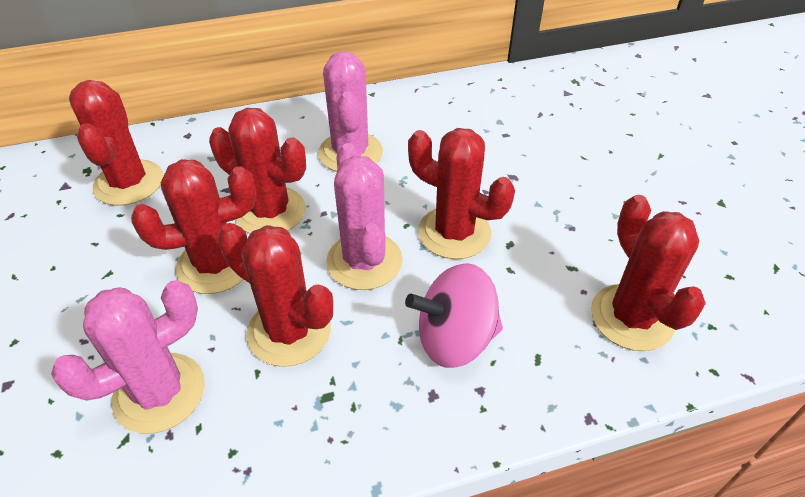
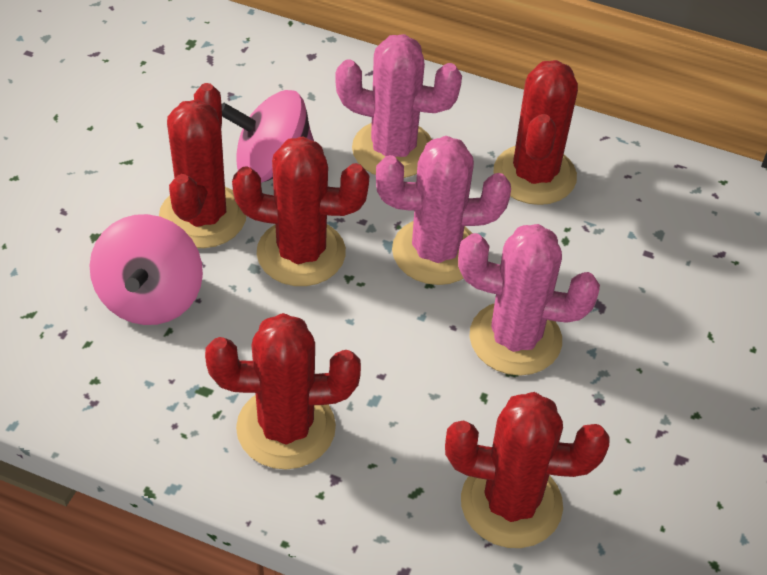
pink spinning top: 1 -> 2
red cactus: 6 -> 5

